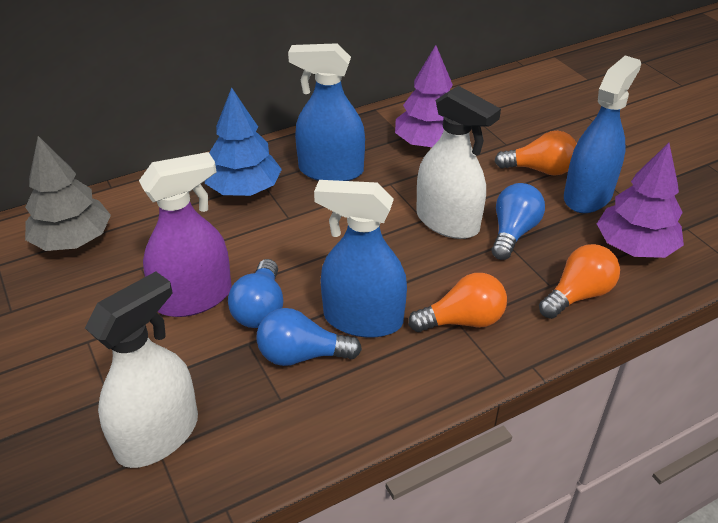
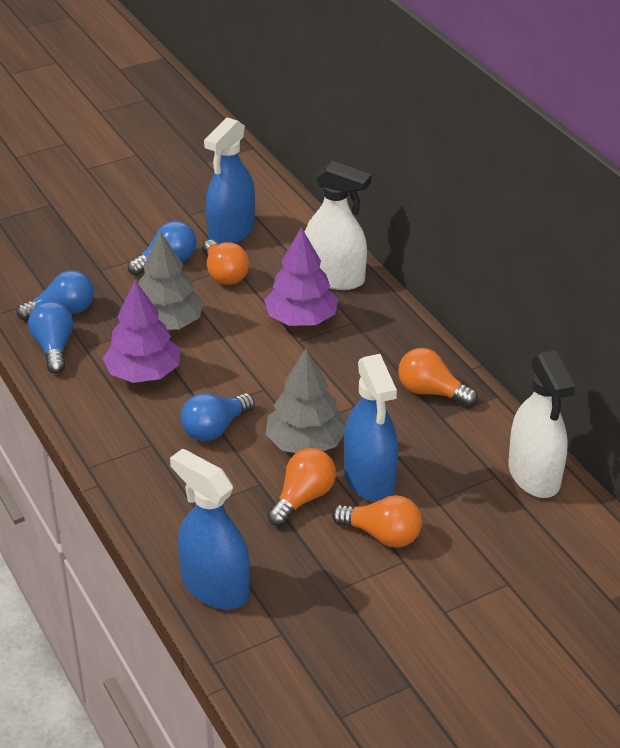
blue light bulb: 3 -> 4
blue tree: 1 -> 0
grey tree: 1 -> 2
orange light bulb: 3 -> 4
purple spray bottle: 1 -> 0

